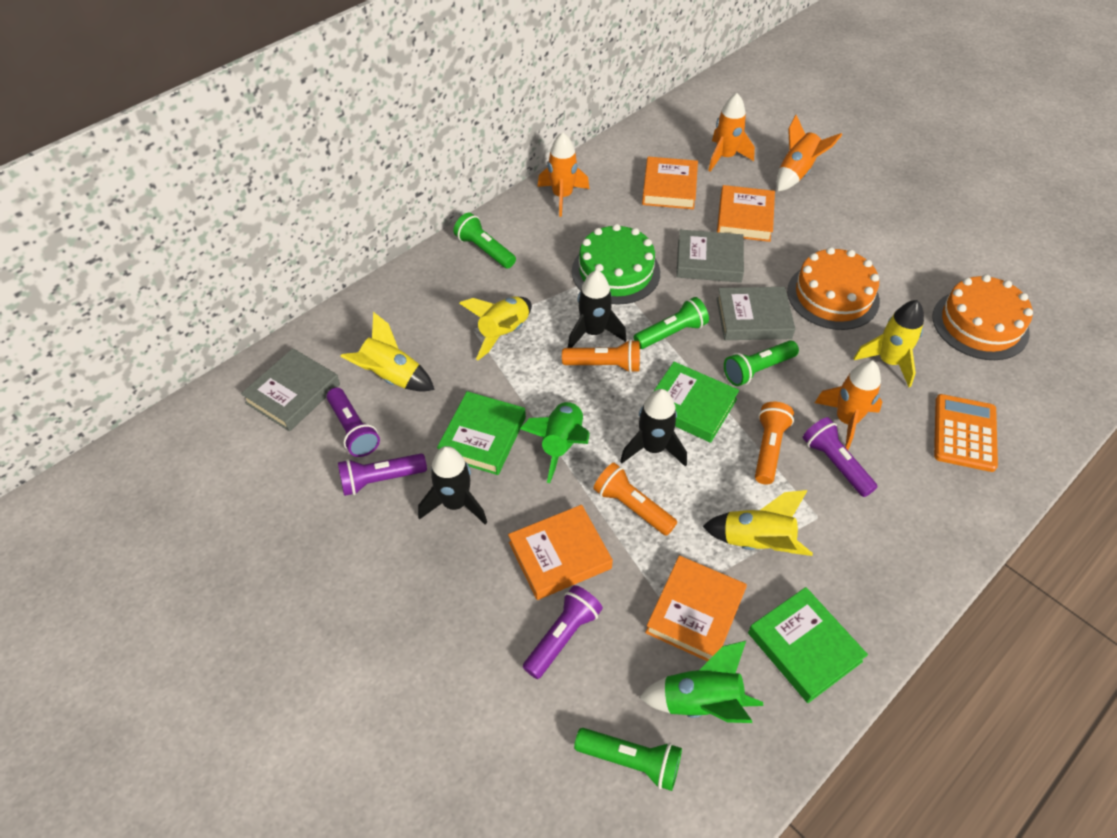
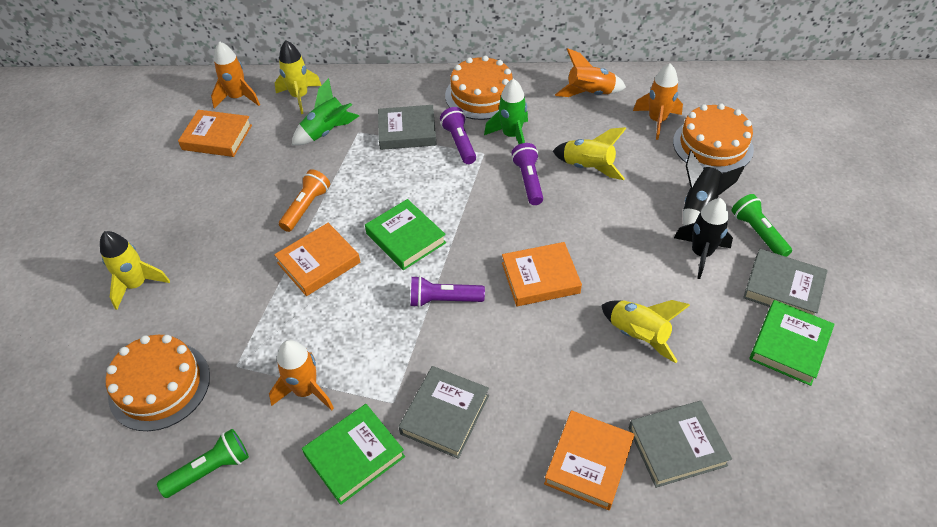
black rocket: 3 -> 2
green cake: 1 -> 0
green flashlight: 4 -> 2
grey book: 3 -> 4
orange cake: 2 -> 3
orange calculator: 1 -> 0
orange flashlight: 3 -> 1
purple flashlight: 4 -> 3

